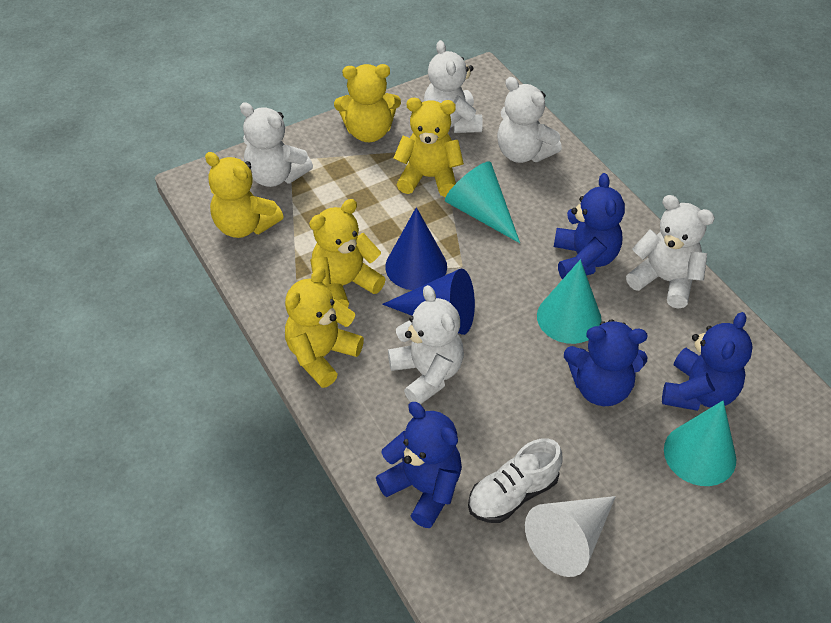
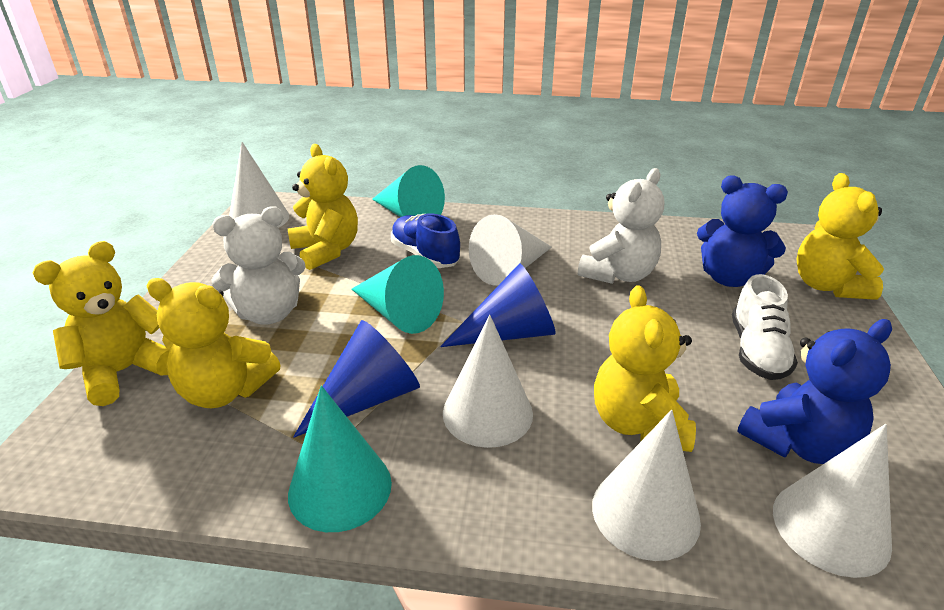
blue shoe: 0 -> 1
blue teddy bear: 4 -> 2
white cone: 1 -> 5
white teddy bear: 5 -> 2

